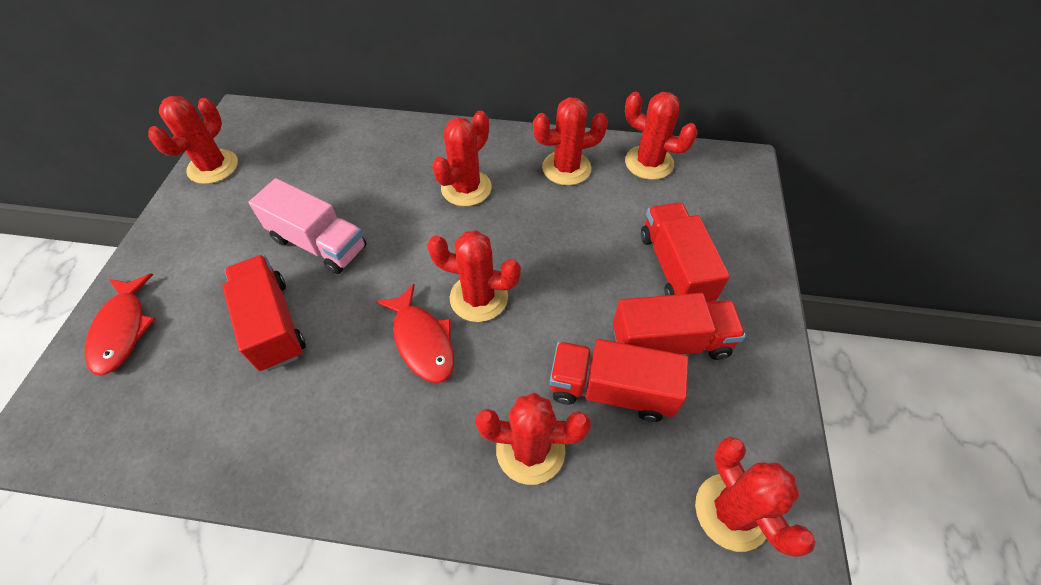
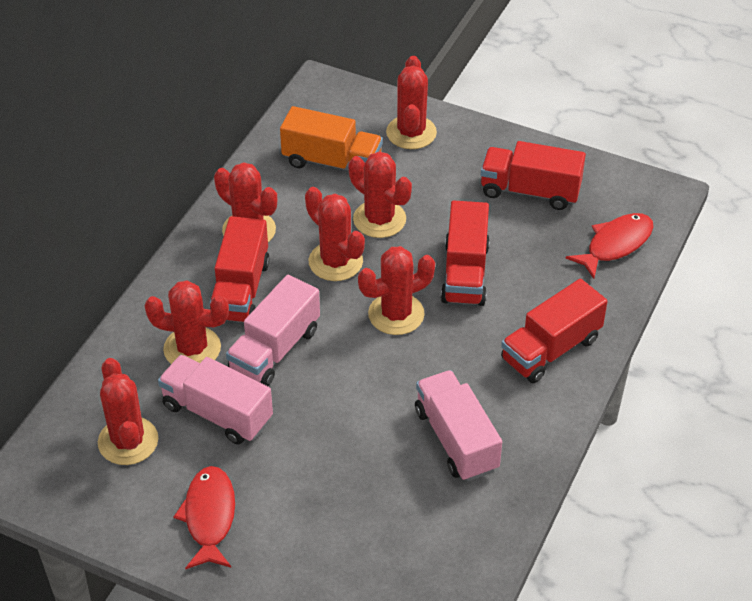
orange truck: 0 -> 1
pink truck: 1 -> 3

